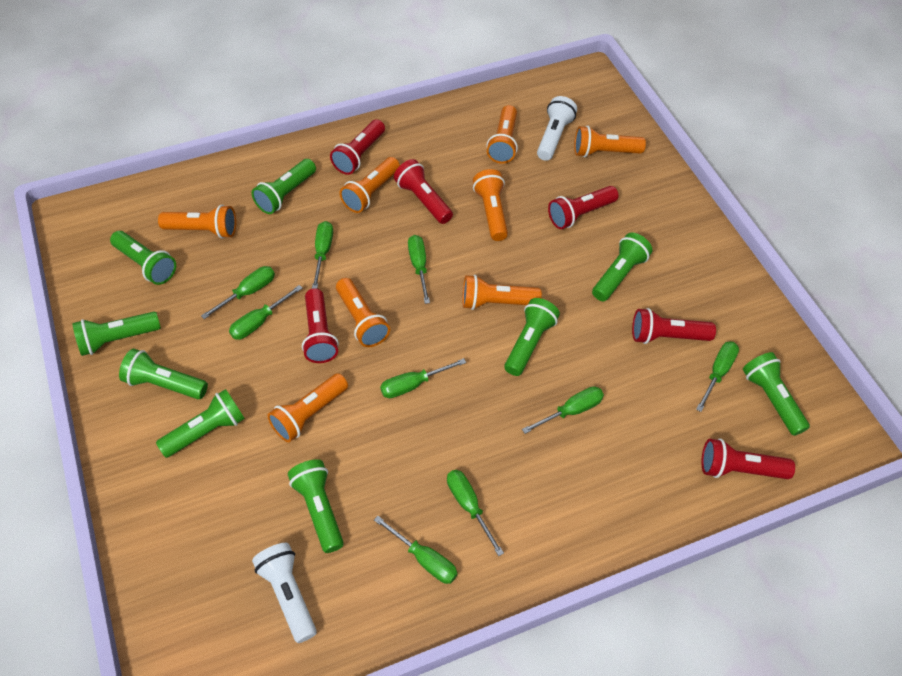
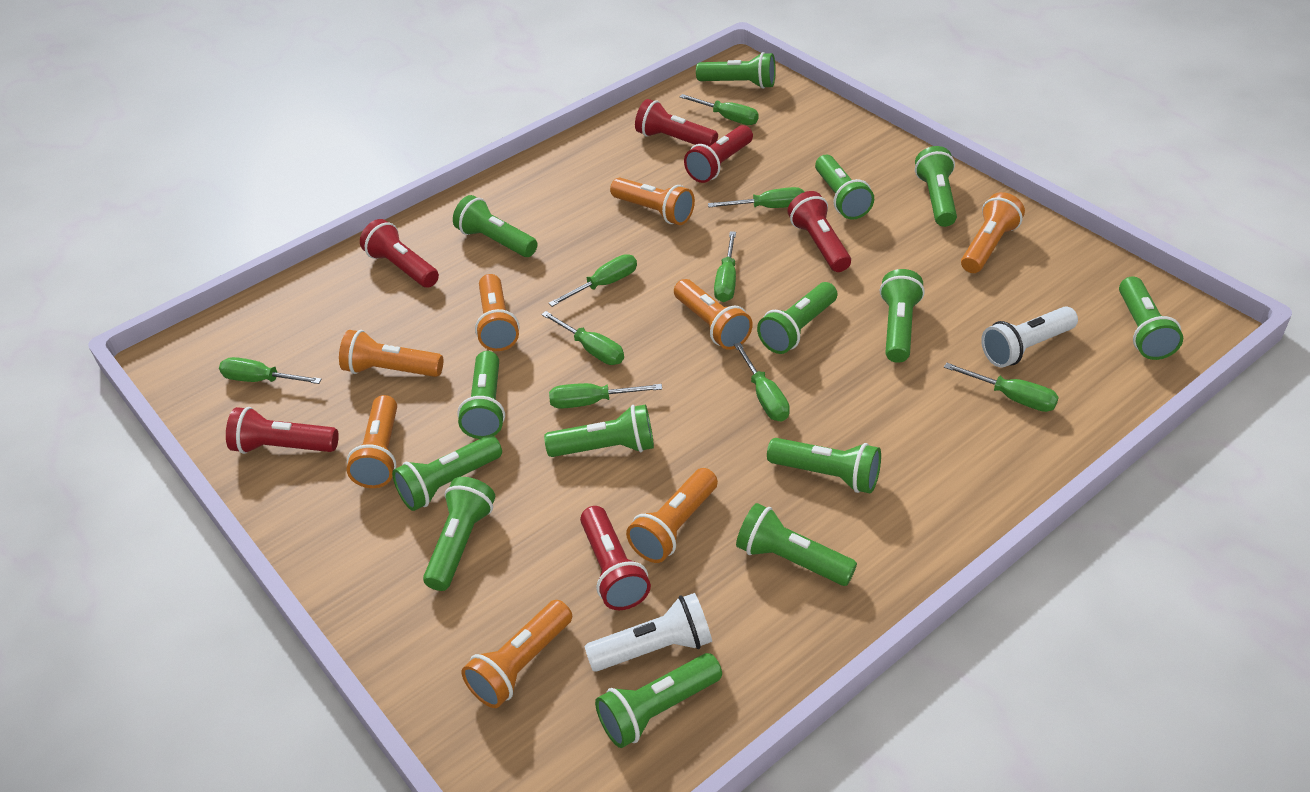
green flashlight: 9 -> 14

